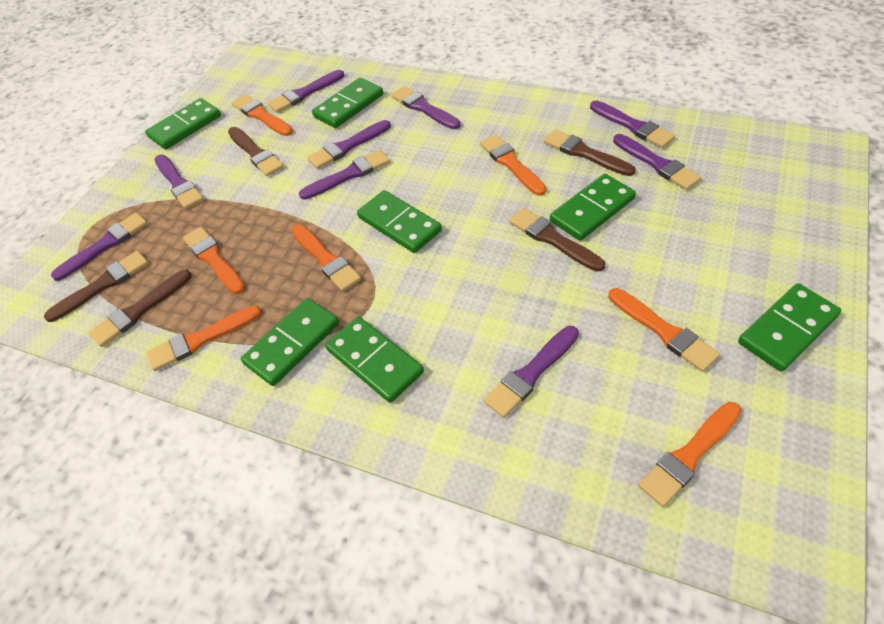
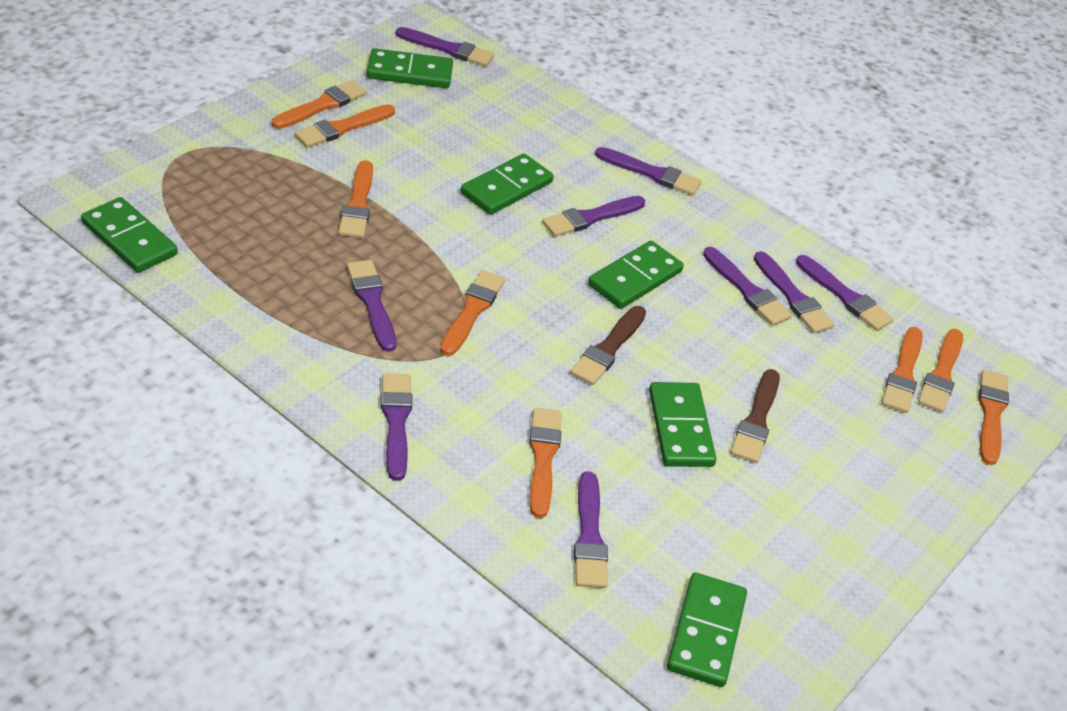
brown brush: 5 -> 2
green domino: 7 -> 6
orange brush: 7 -> 8

